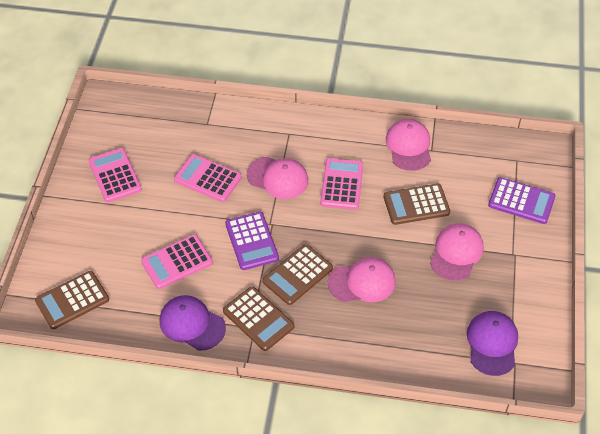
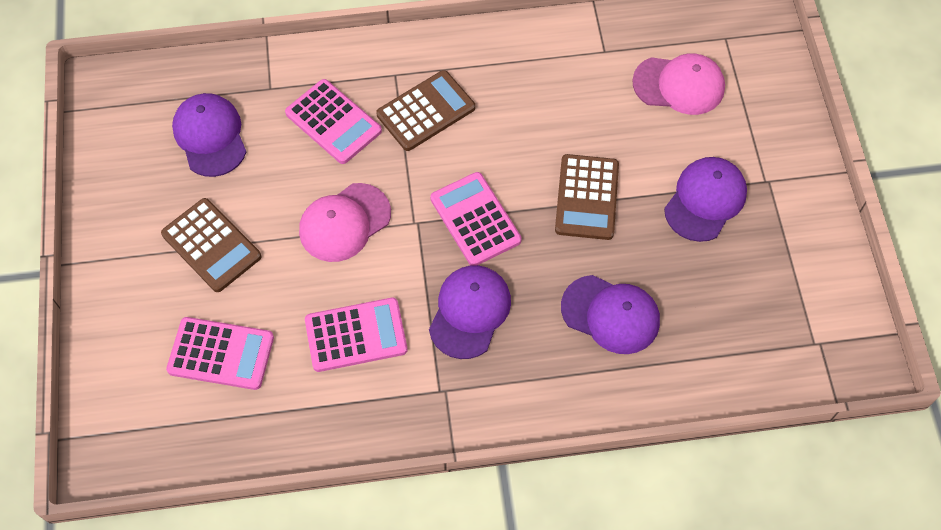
brown calculator: 4 -> 3
pink cap: 4 -> 2
purple calculator: 2 -> 0
purple cap: 2 -> 4

